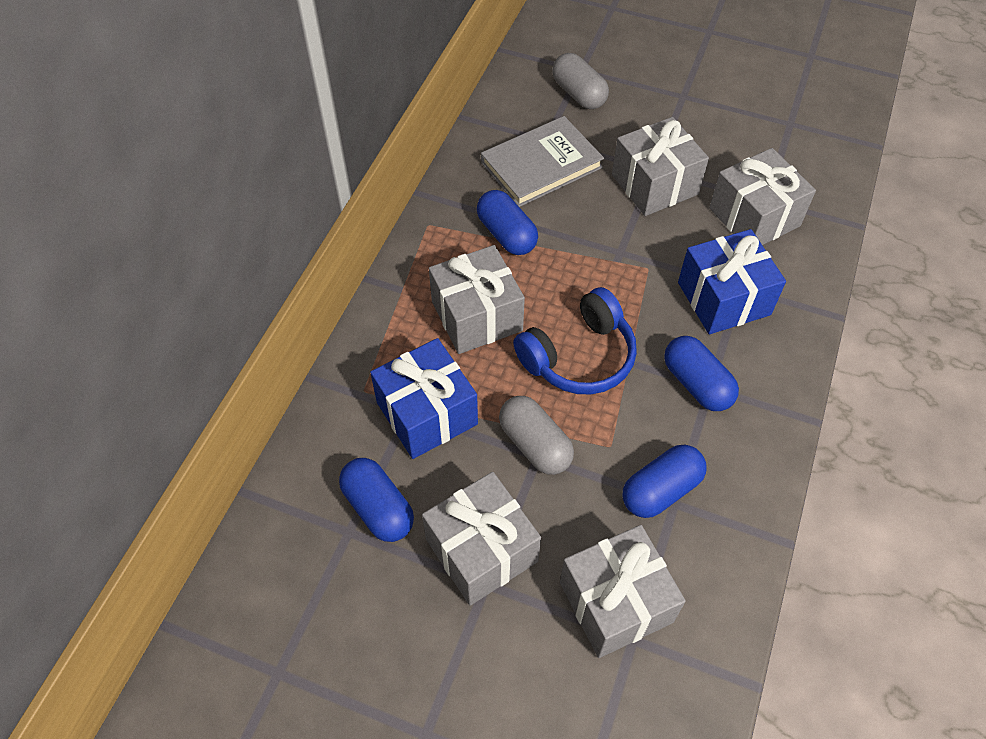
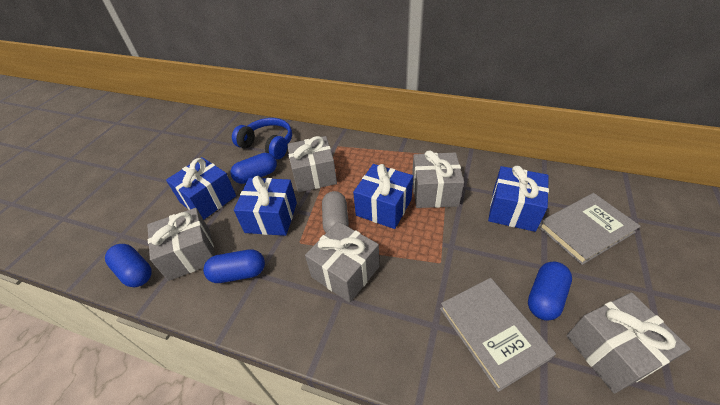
blue gift: 2 -> 4
grey book: 1 -> 2
grey capsule: 2 -> 1

